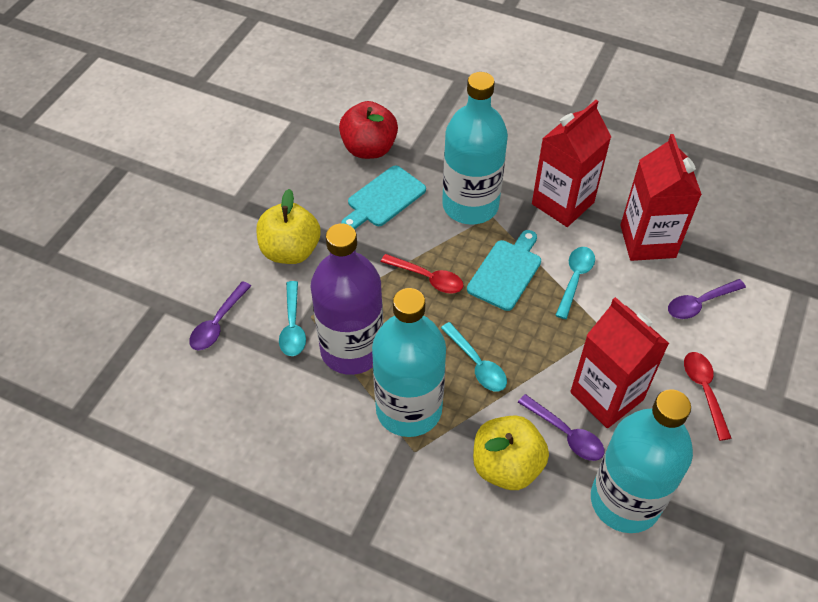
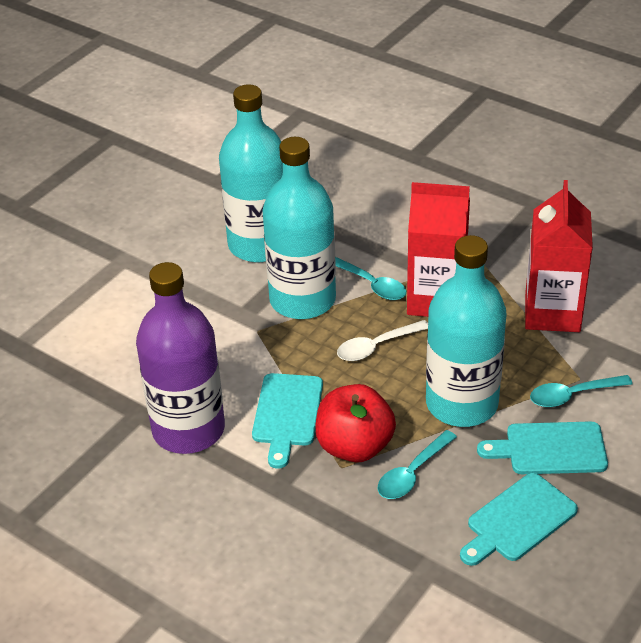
purple spoon: 3 -> 0
red carton: 3 -> 2
red spoon: 2 -> 0
turquoise cutting board: 2 -> 3
white spoon: 0 -> 1
yellow apple: 2 -> 0

